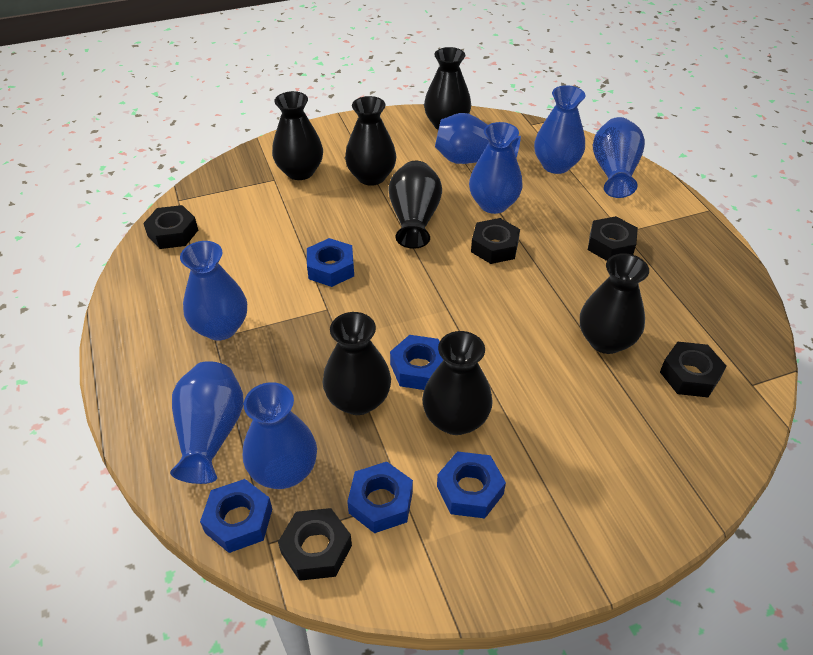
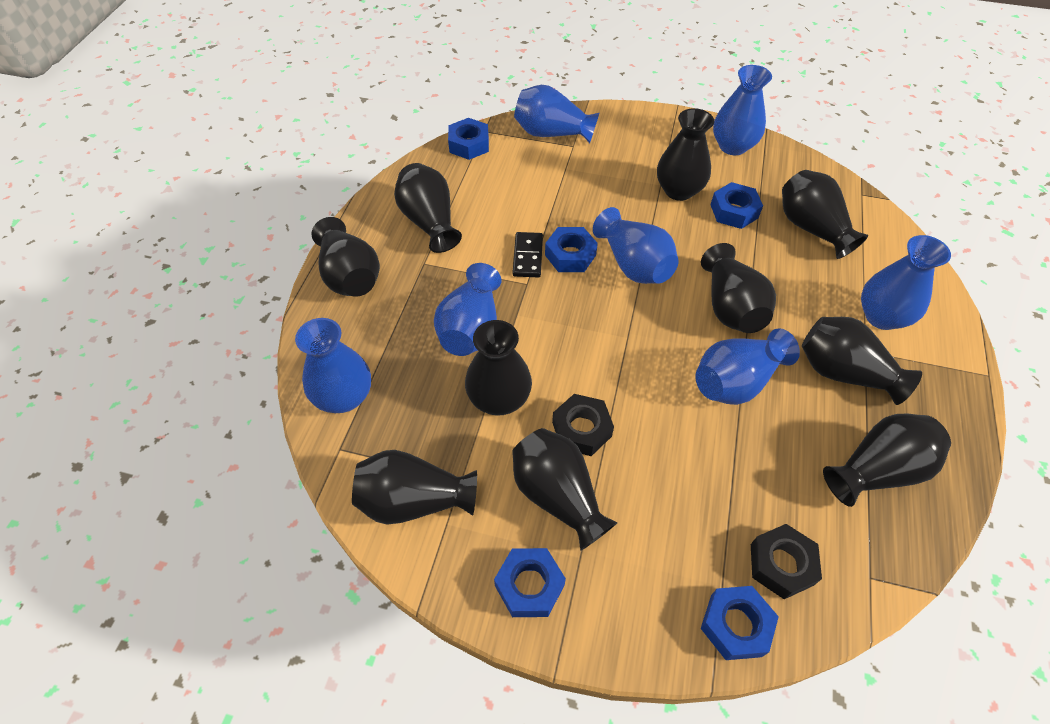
black domino: 0 -> 1
black nut: 5 -> 2
black vase: 7 -> 10

